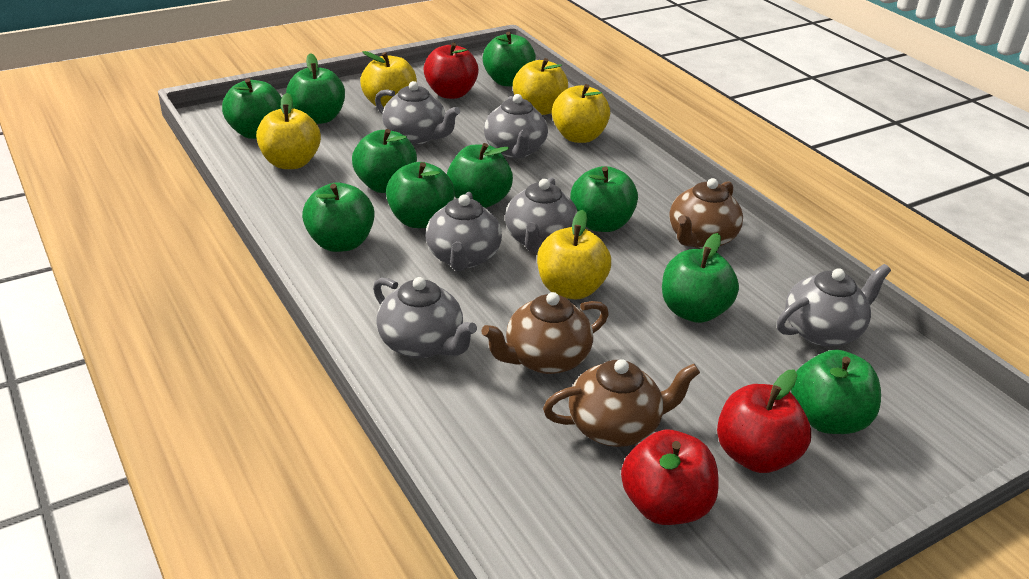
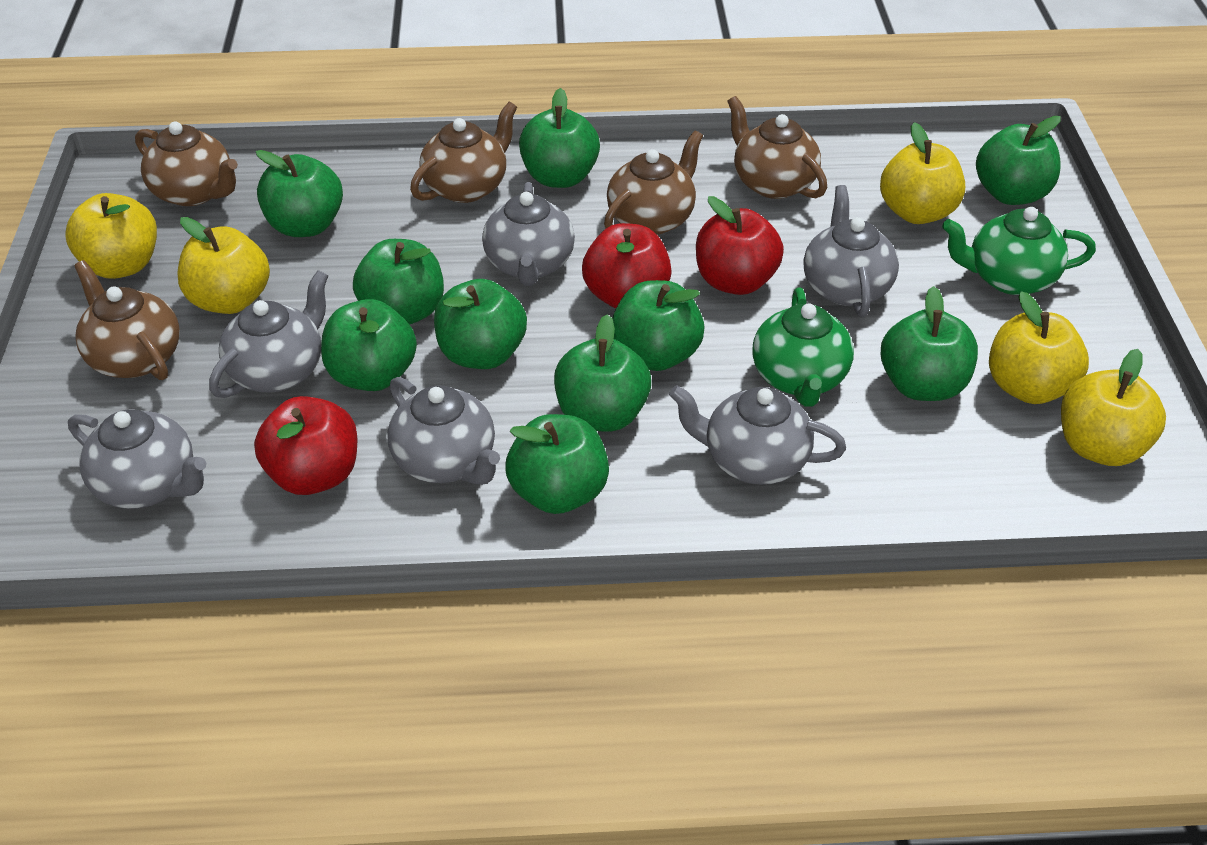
brown teapot: 3 -> 5
green teapot: 0 -> 2

